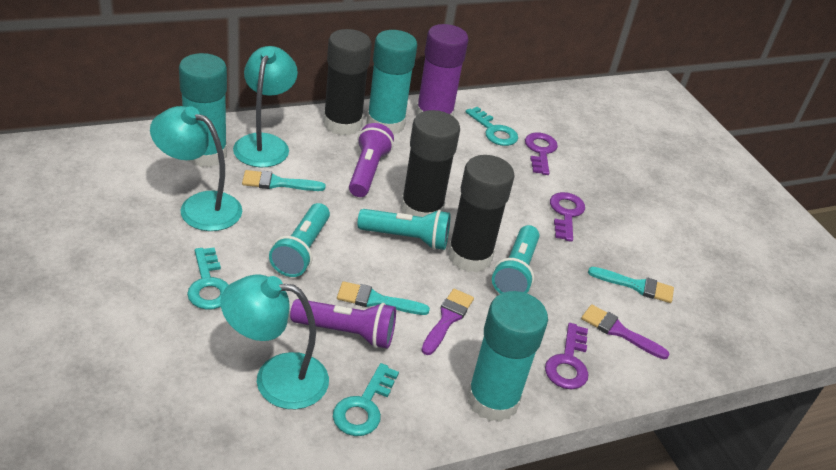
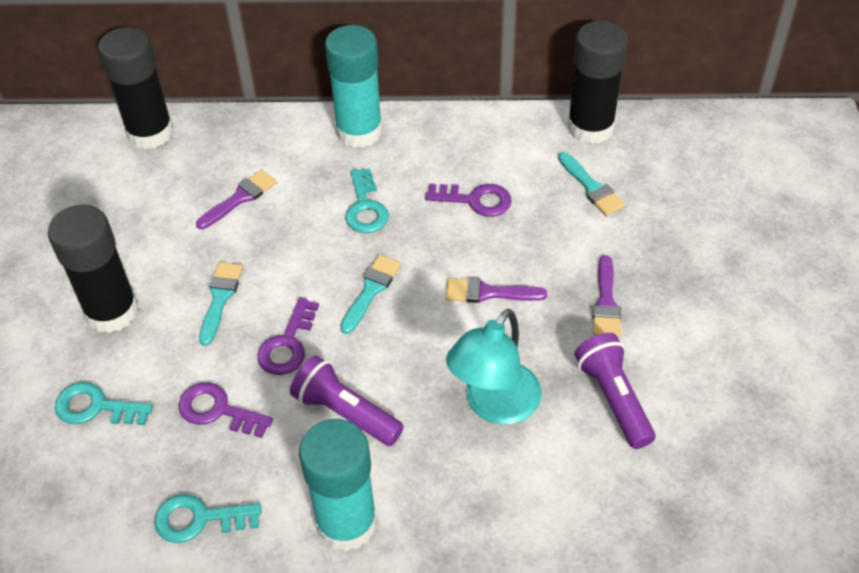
purple brush: 2 -> 3
purple glue stick: 1 -> 0
turquoise flashlight: 3 -> 0
turquoise glue stick: 3 -> 2
turquoise lamp: 3 -> 1

